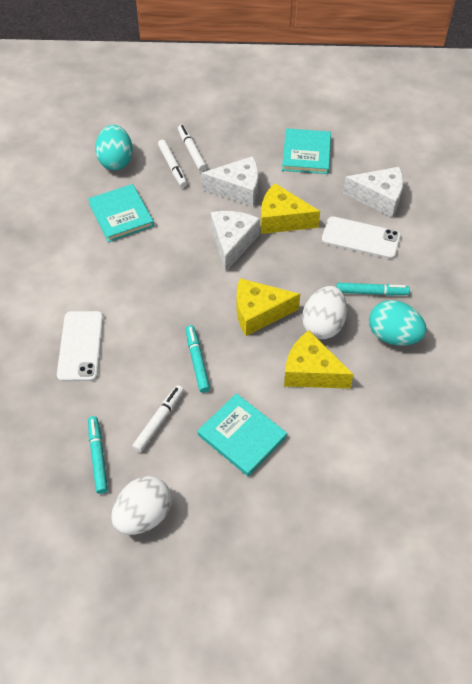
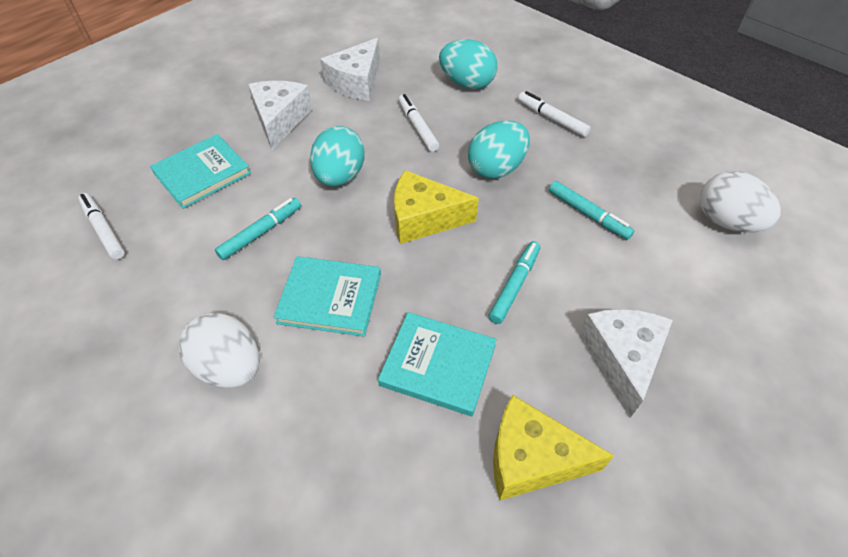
turquoise egg: 2 -> 3
white phone: 2 -> 0
yellow cheese: 3 -> 2

